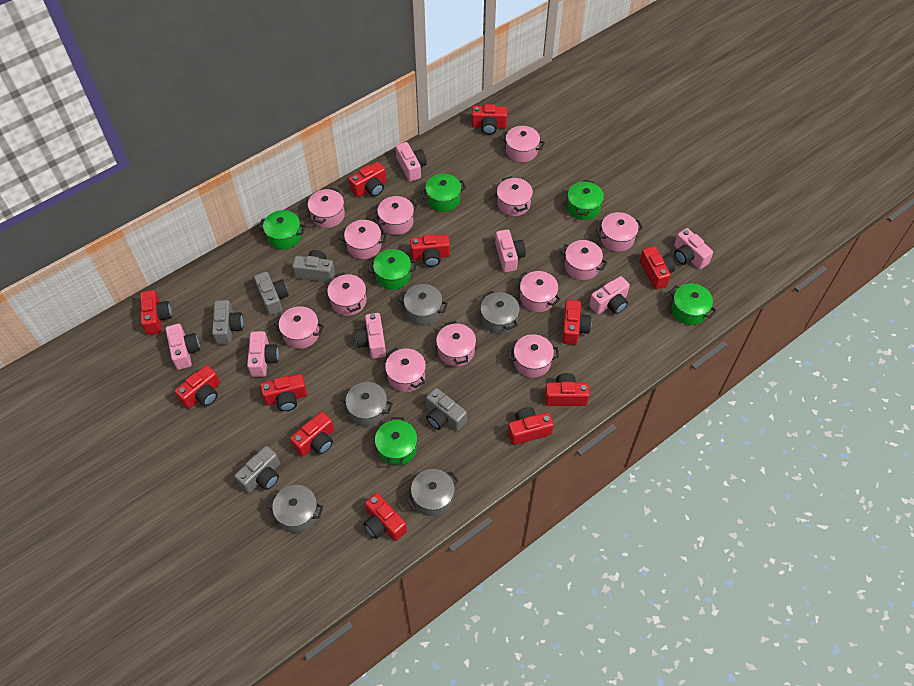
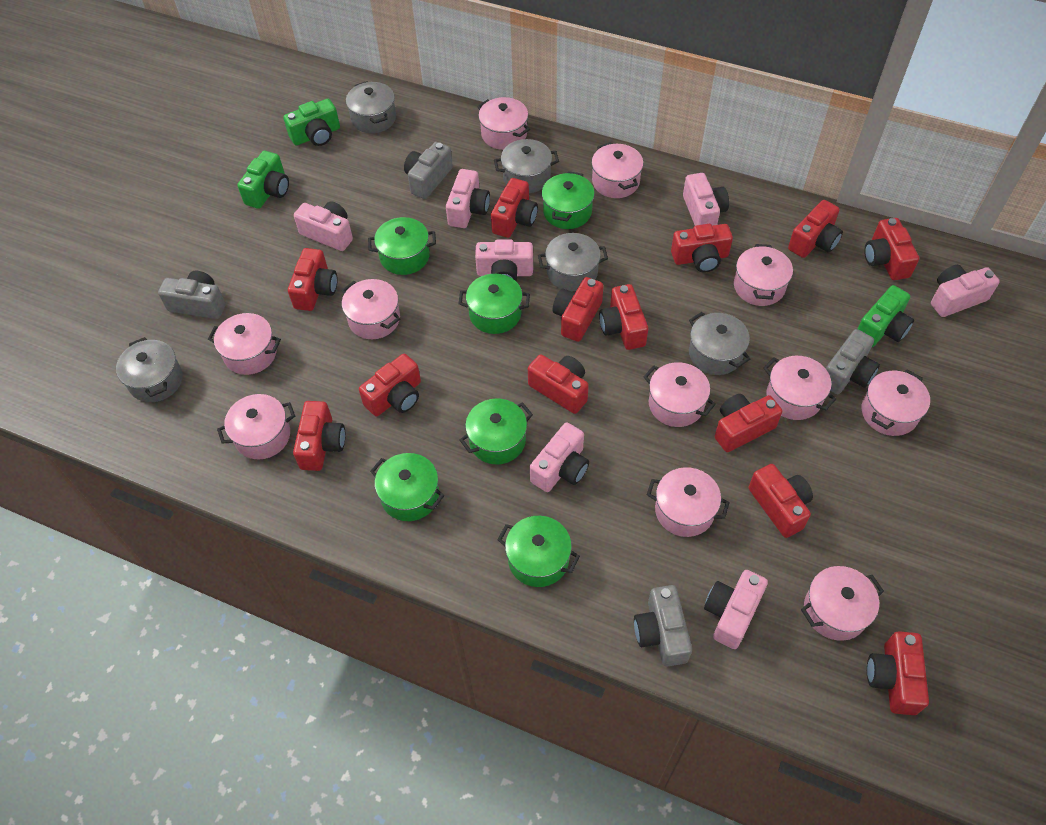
green camera: 0 -> 3
grey camera: 5 -> 4
pink pot: 13 -> 11
red camera: 12 -> 13

